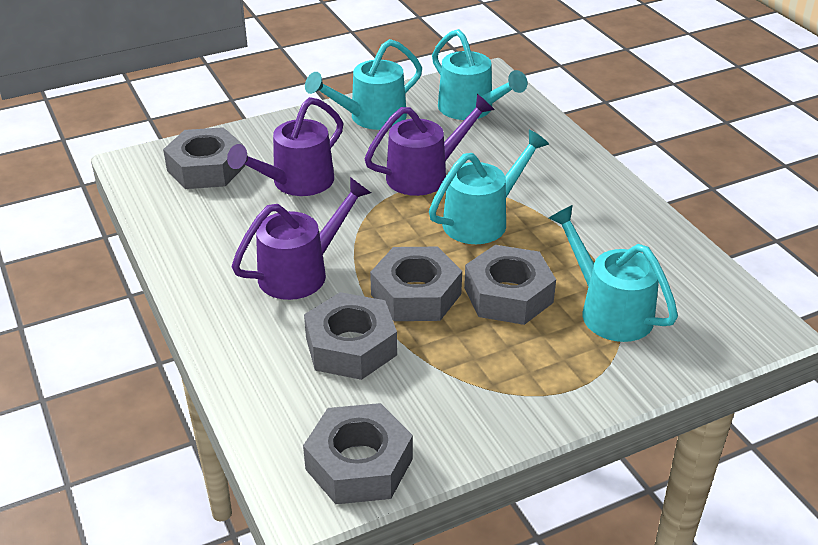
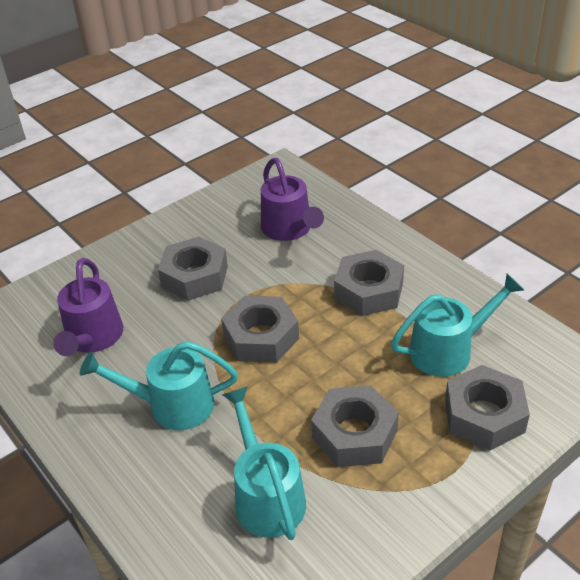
purple watering can: 3 -> 2
turquoise watering can: 4 -> 3

